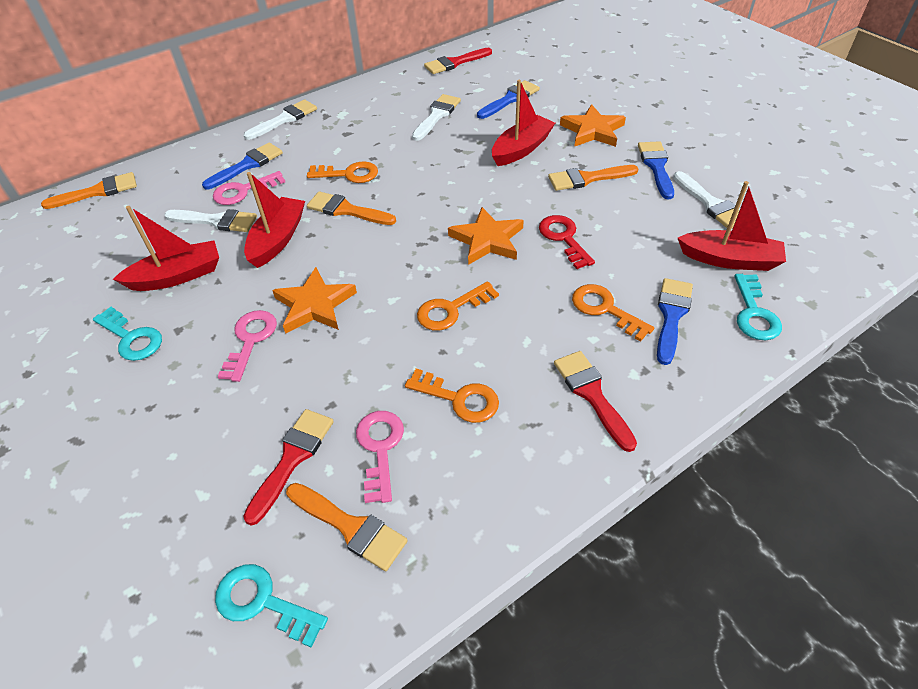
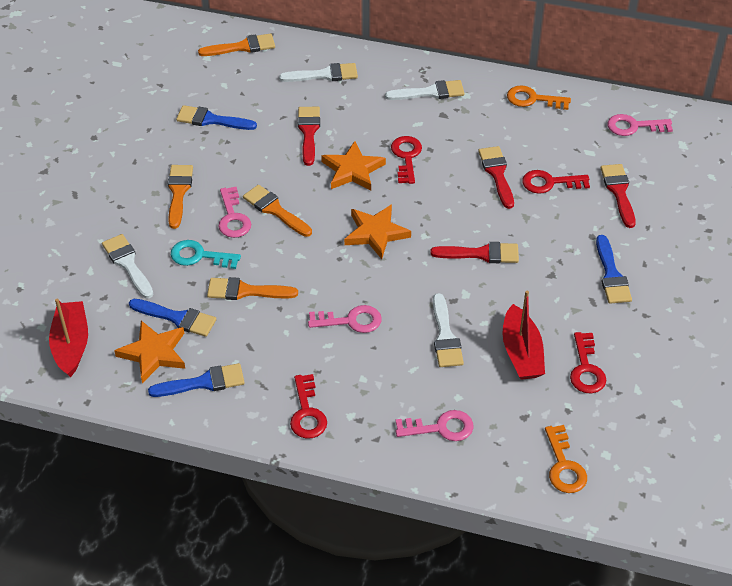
orange key: 4 -> 2
pink key: 3 -> 4
red boat: 4 -> 2
red brush: 3 -> 4
red key: 1 -> 4
turquoise key: 3 -> 1

